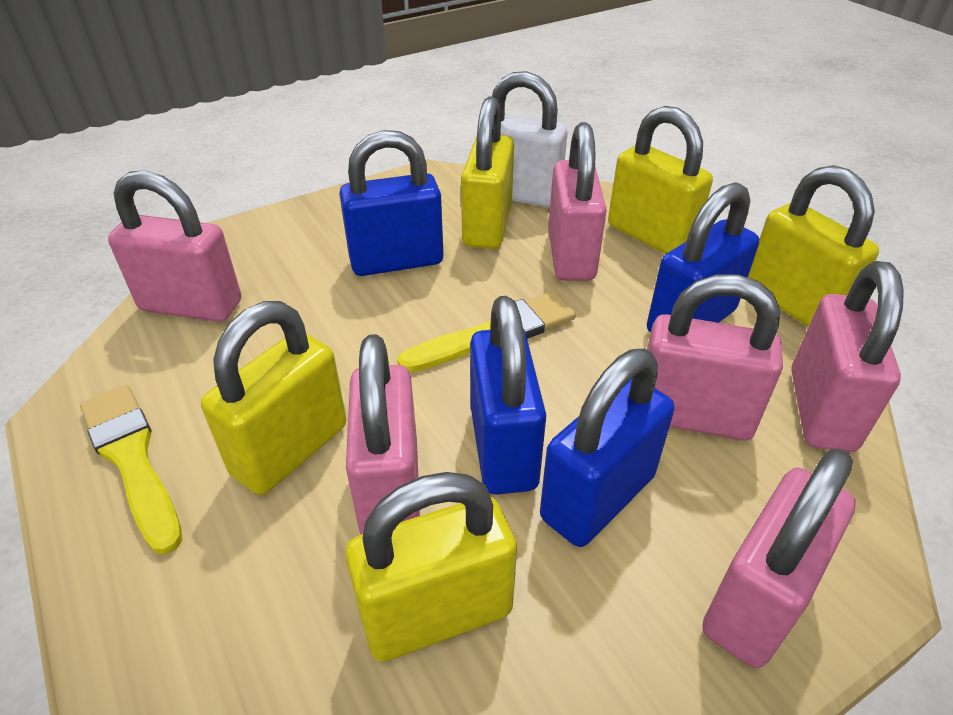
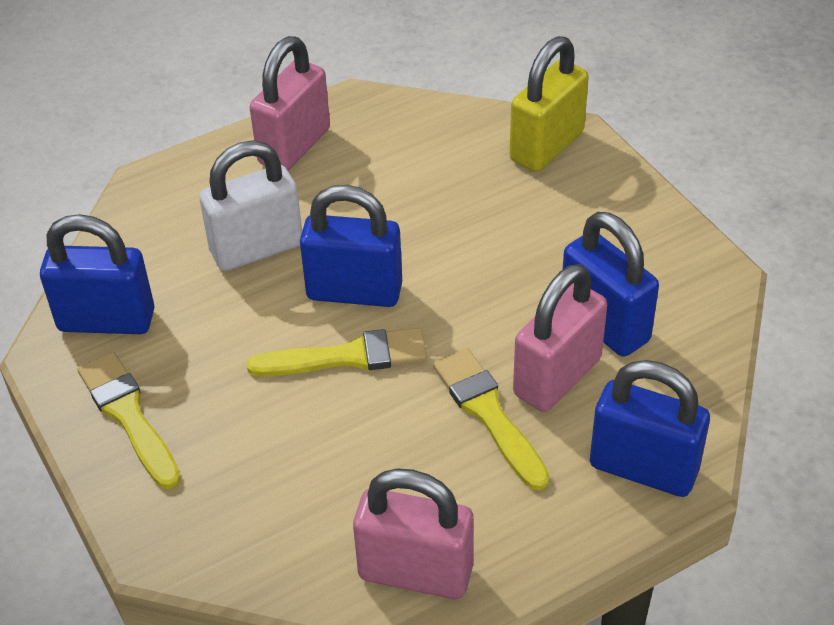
pink padlock: 6 -> 3
yellow brush: 2 -> 3
yellow padlock: 5 -> 1

